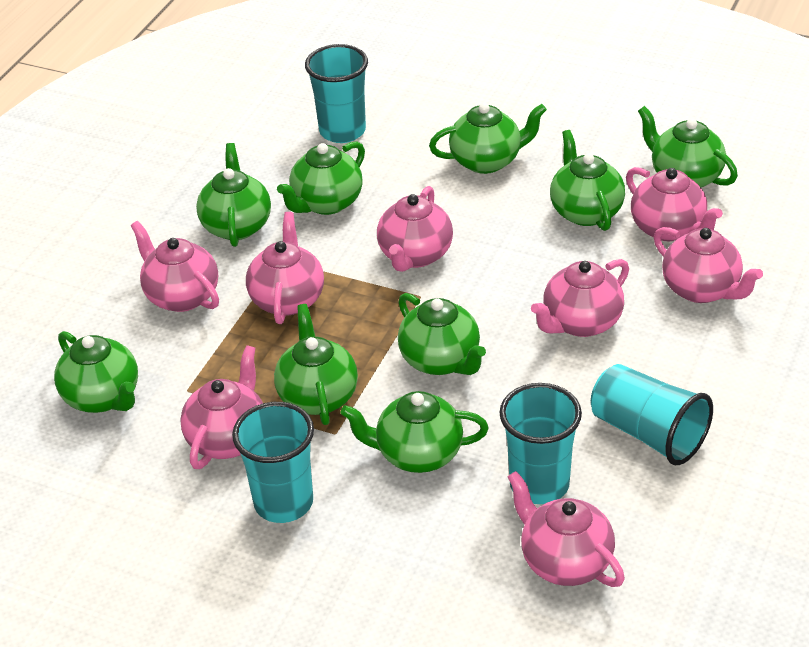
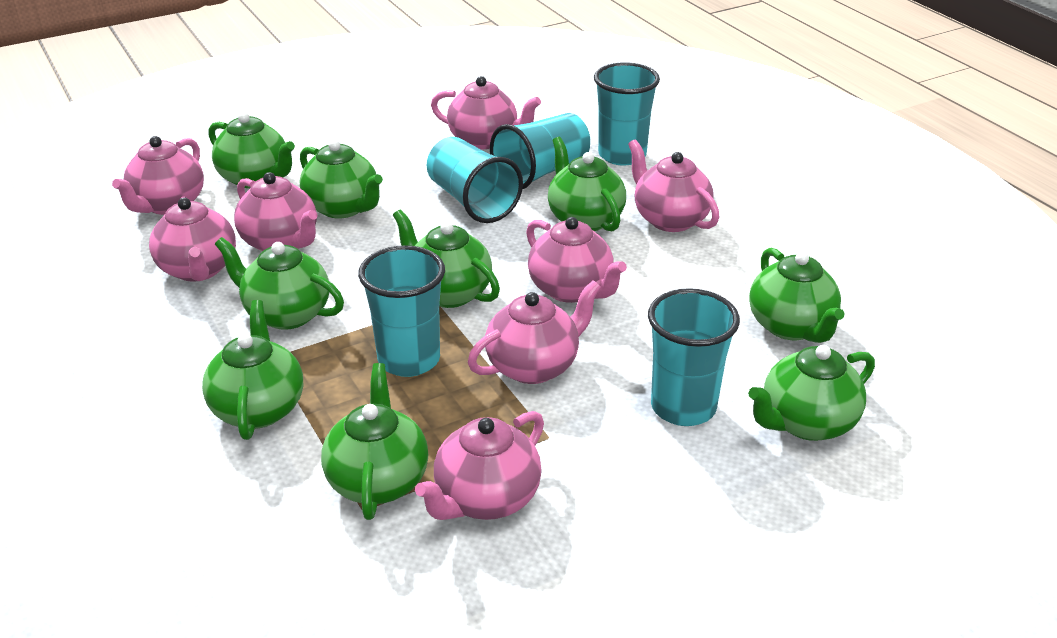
turquoise cup: 4 -> 5

